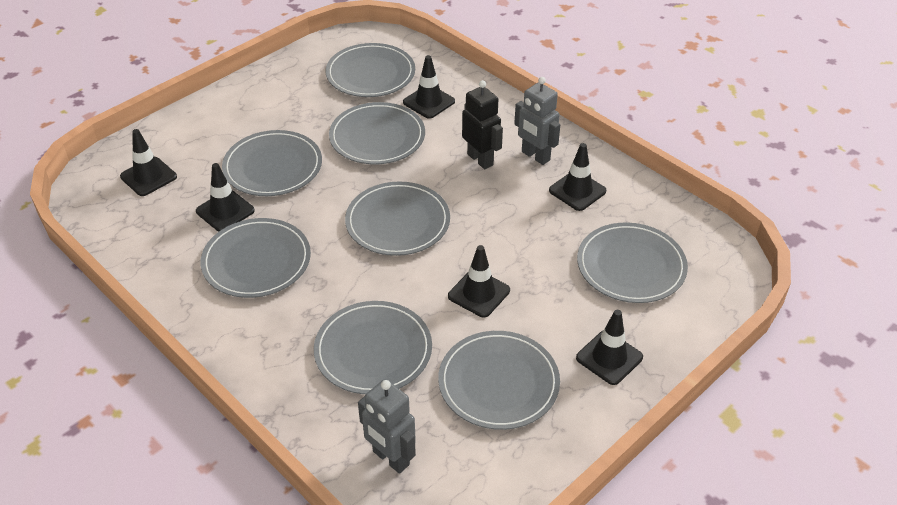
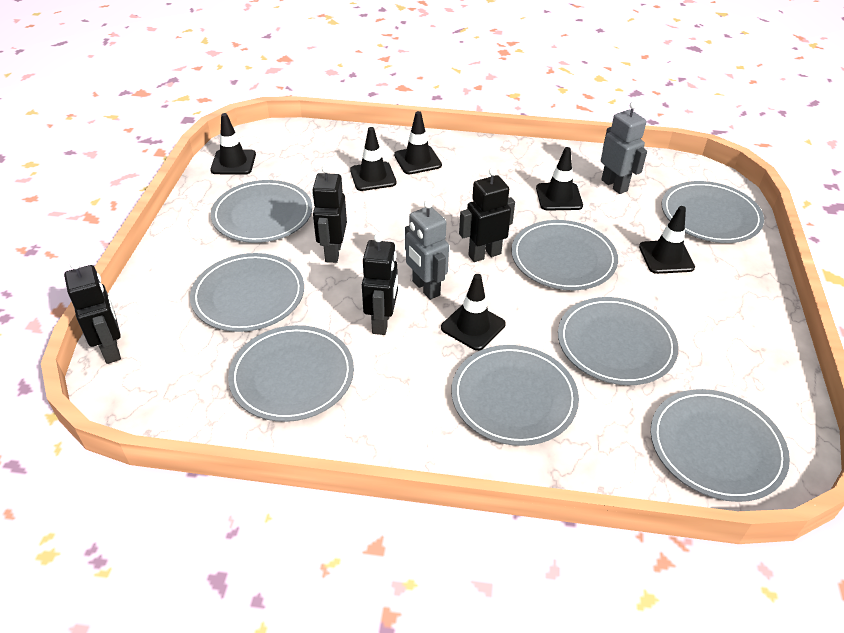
black robot: 1 -> 4

